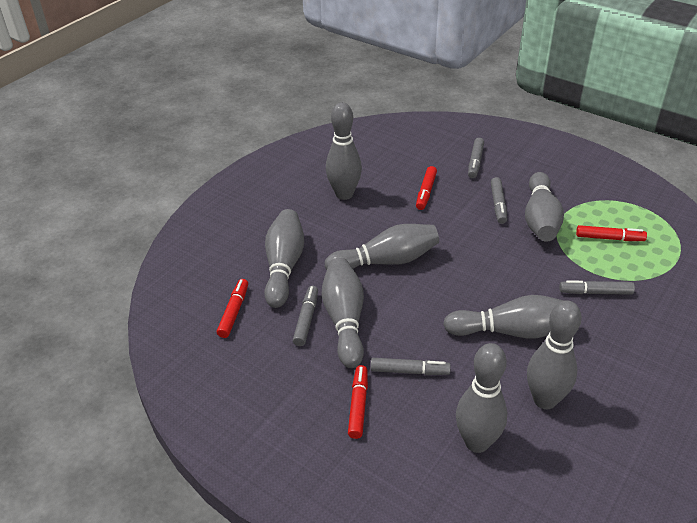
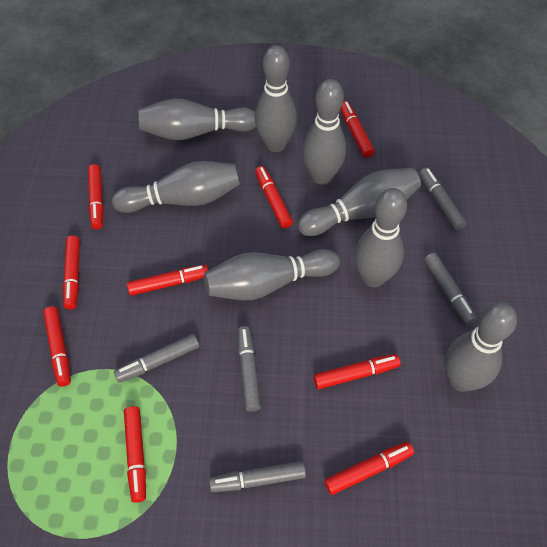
red marker: 4 -> 9

